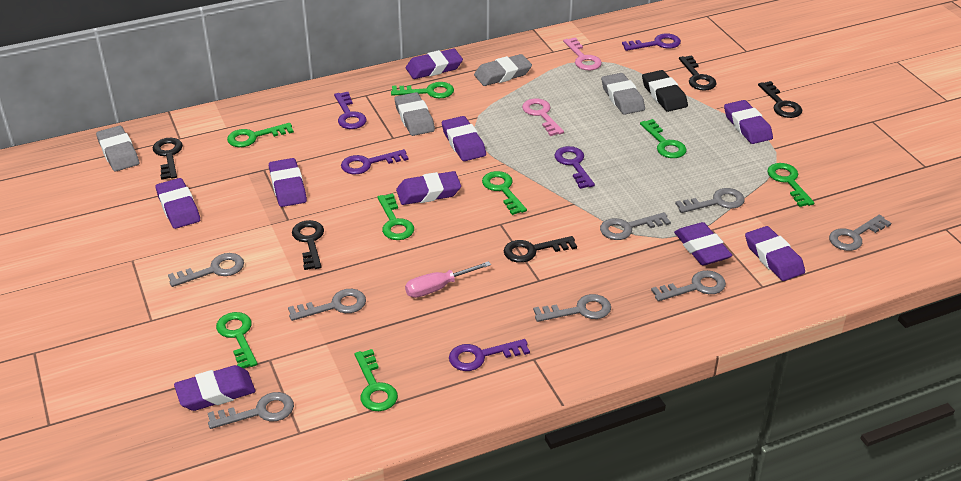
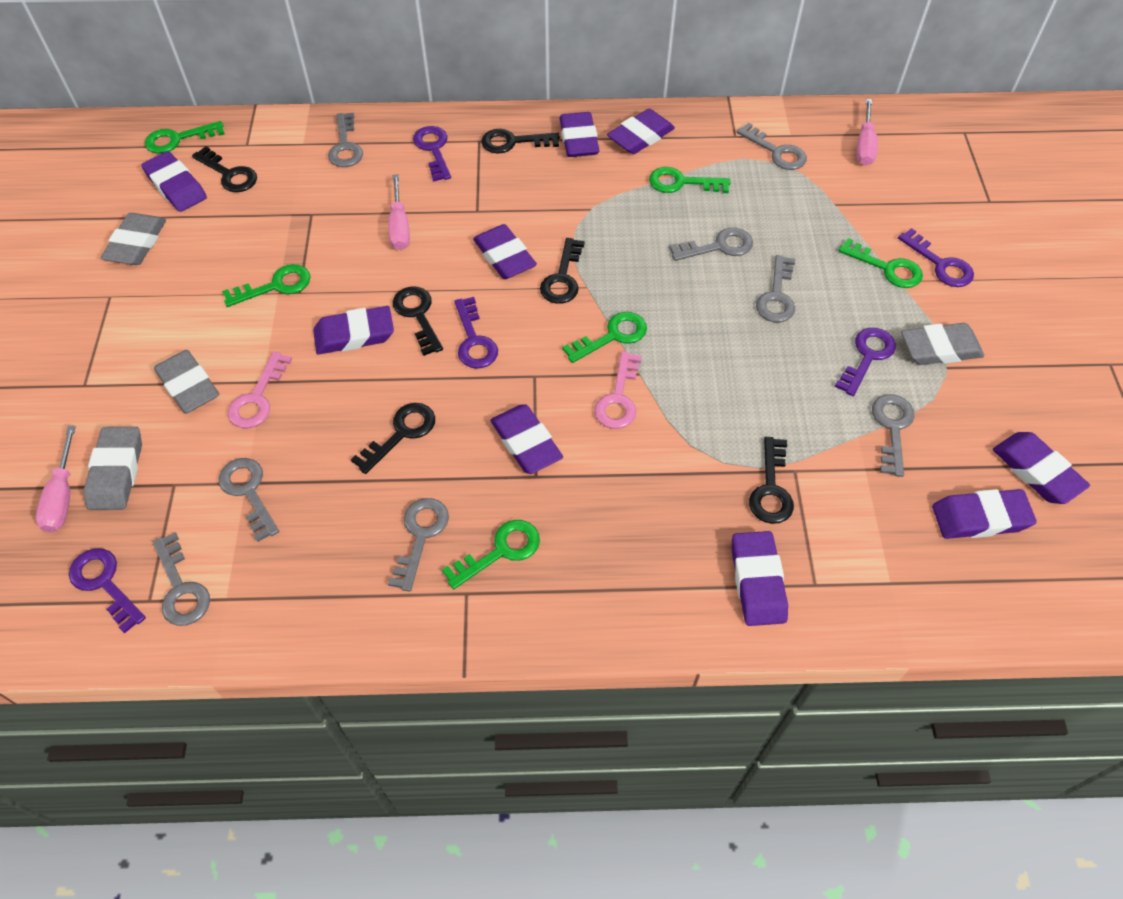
black eraser: 1 -> 0
black key: 5 -> 6
green key: 8 -> 6
pink screwdriver: 1 -> 3

